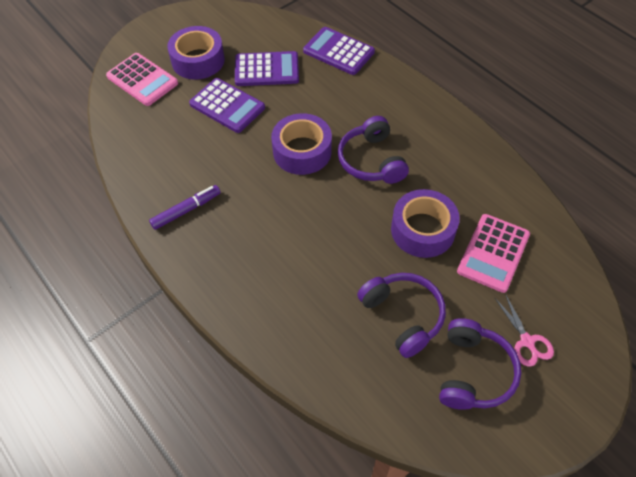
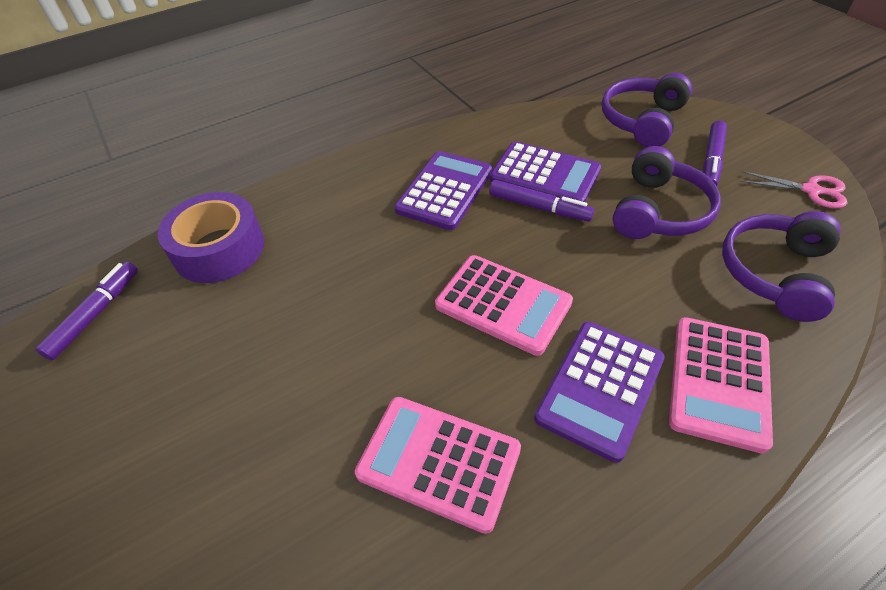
pink calculator: 2 -> 3
purple marker: 1 -> 3
purple tape: 3 -> 1

